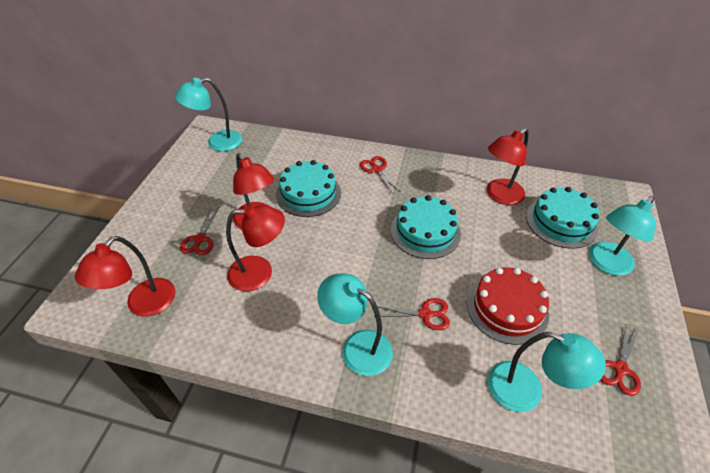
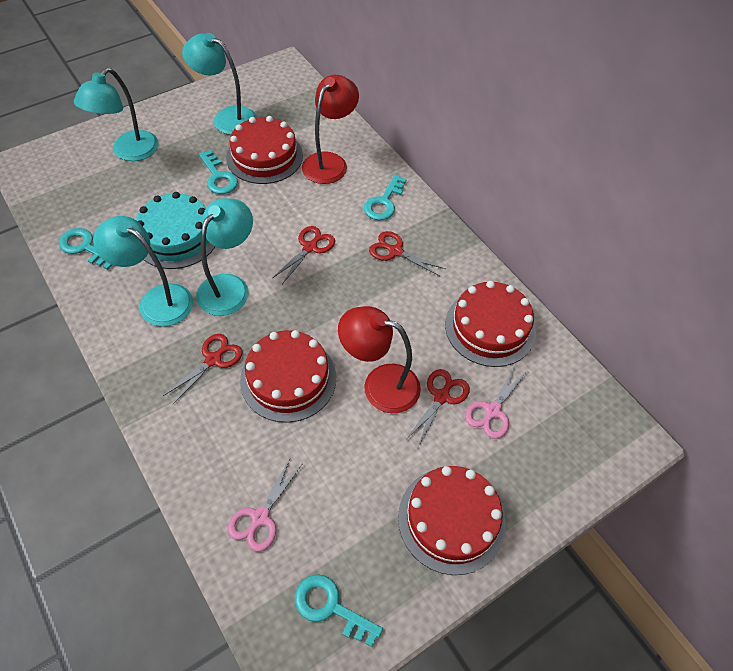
pink scissors: 0 -> 2
red cake: 1 -> 4
red lamp: 4 -> 2
turquoise cake: 3 -> 1
turquoise key: 0 -> 4

